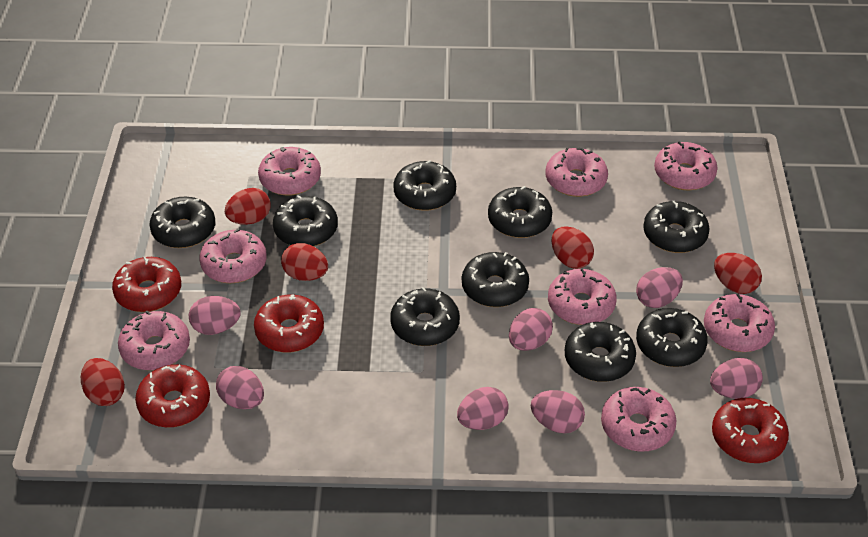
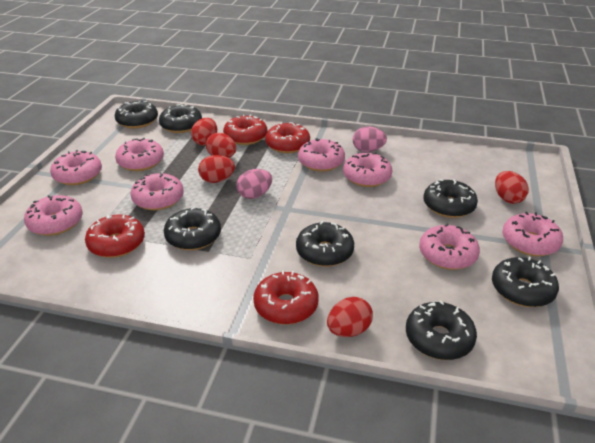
black donut: 9 -> 7
pink egg: 7 -> 2

